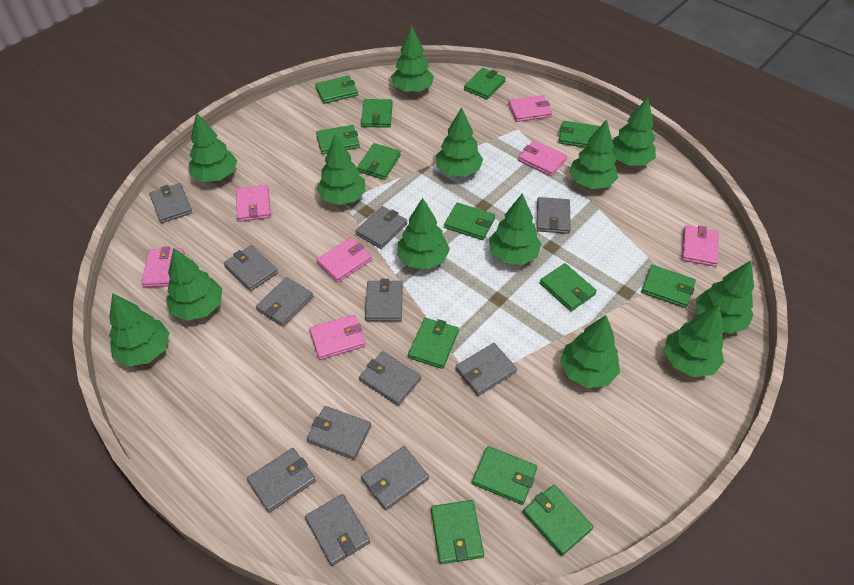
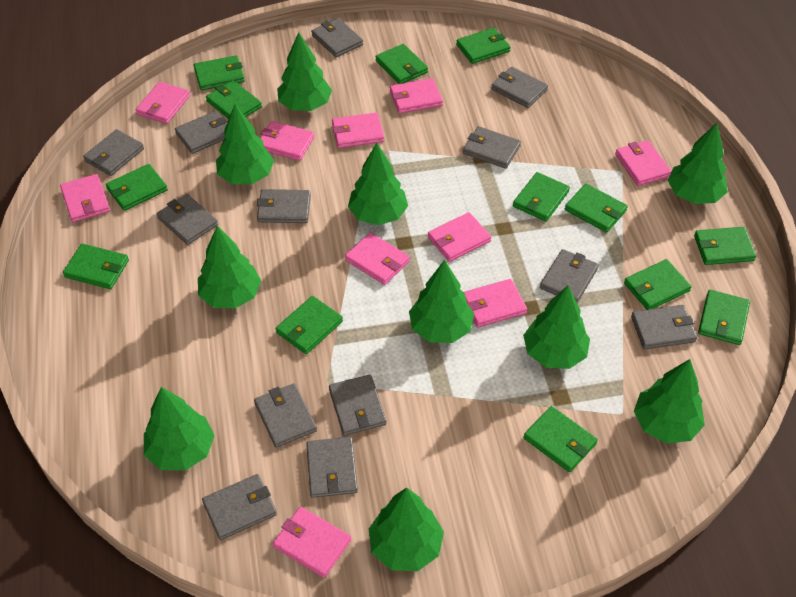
green tree: 13 -> 10
grey wallet: 12 -> 13
pink wallet: 7 -> 10

